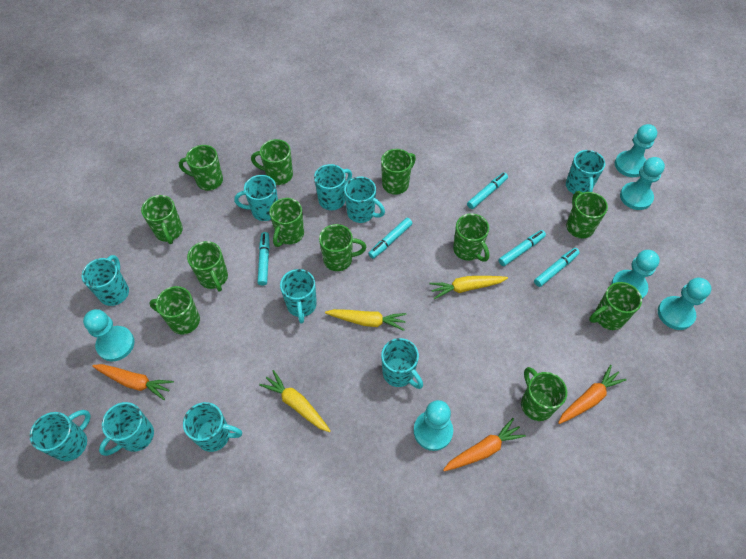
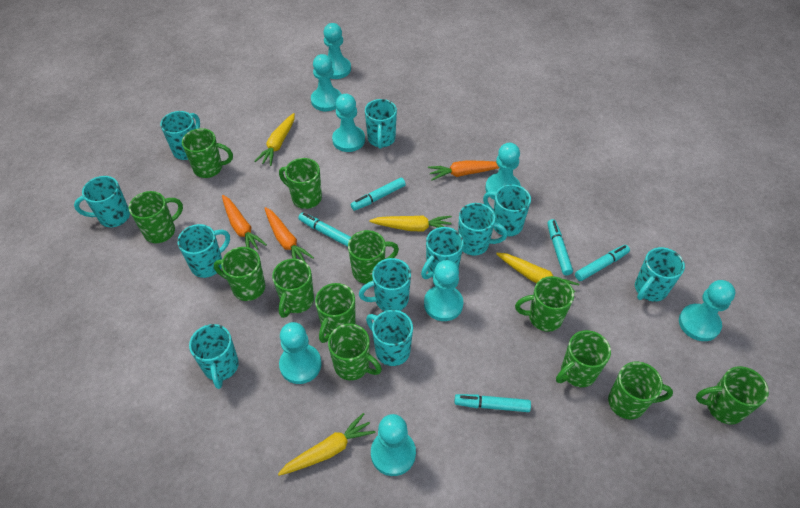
turquoise mug: 10 -> 11
turquoise pawn: 6 -> 8
yellow carrot: 3 -> 4

